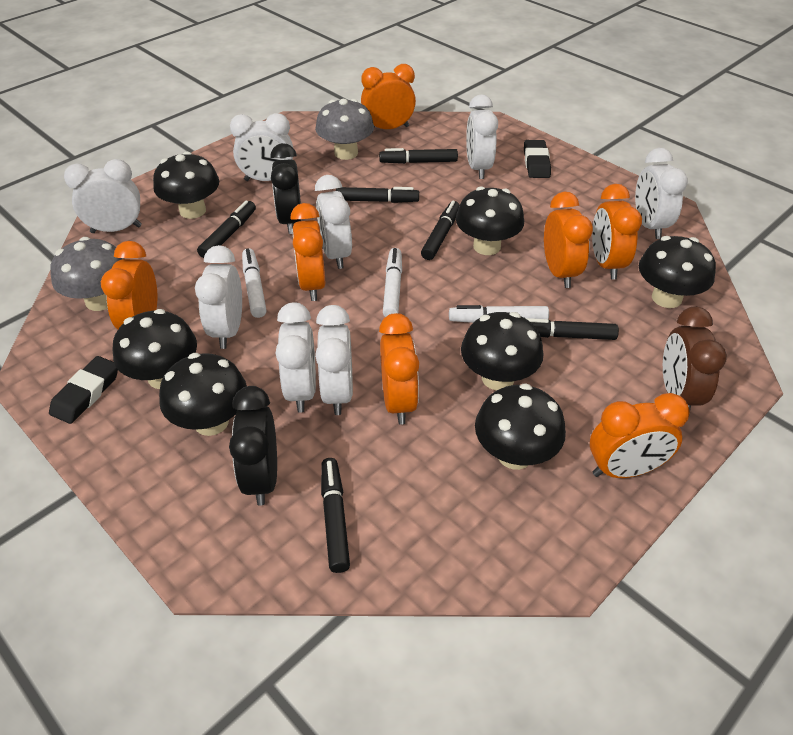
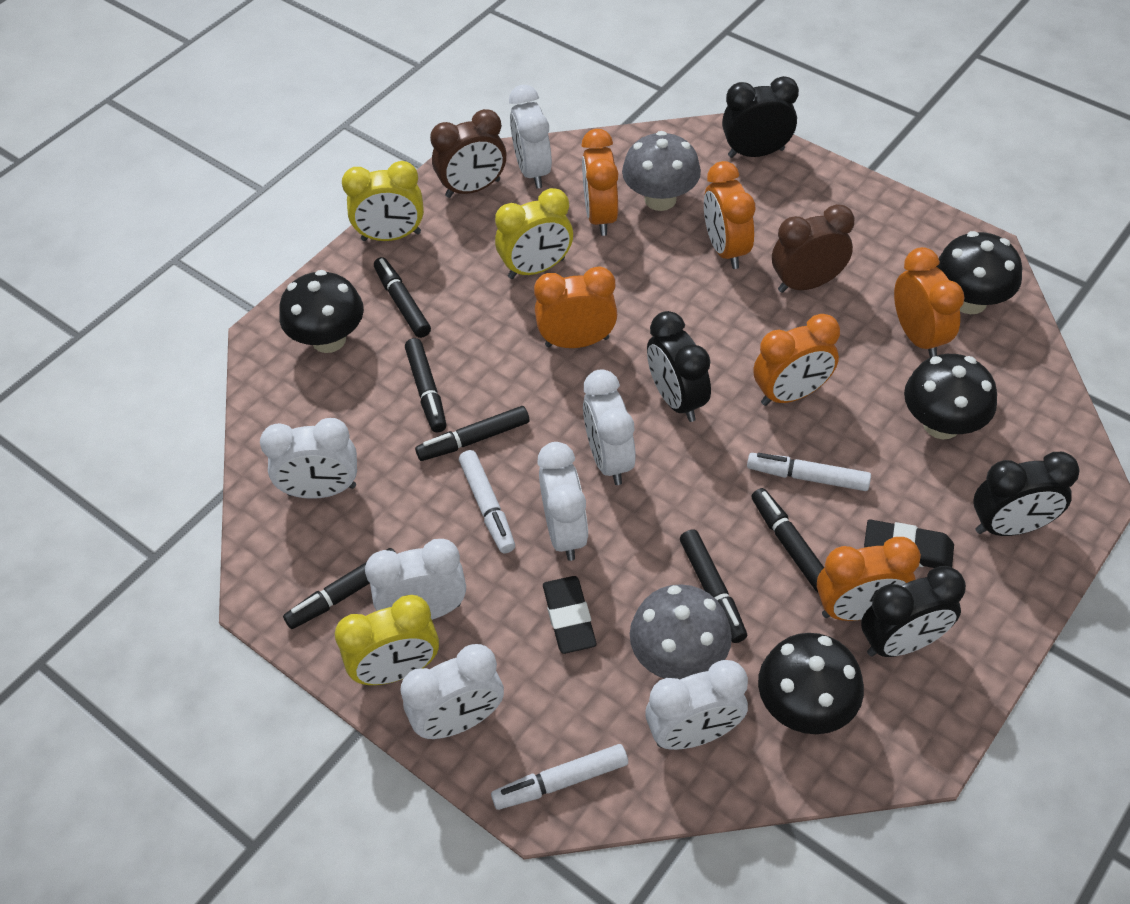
black clock: 2 -> 4
black mushroom: 7 -> 4
brown clock: 1 -> 2
orange clock: 7 -> 6
white clock: 8 -> 7
yellow clock: 0 -> 3

